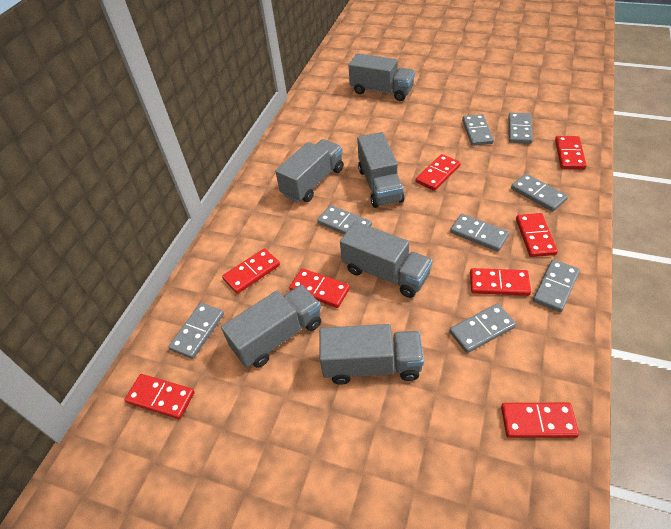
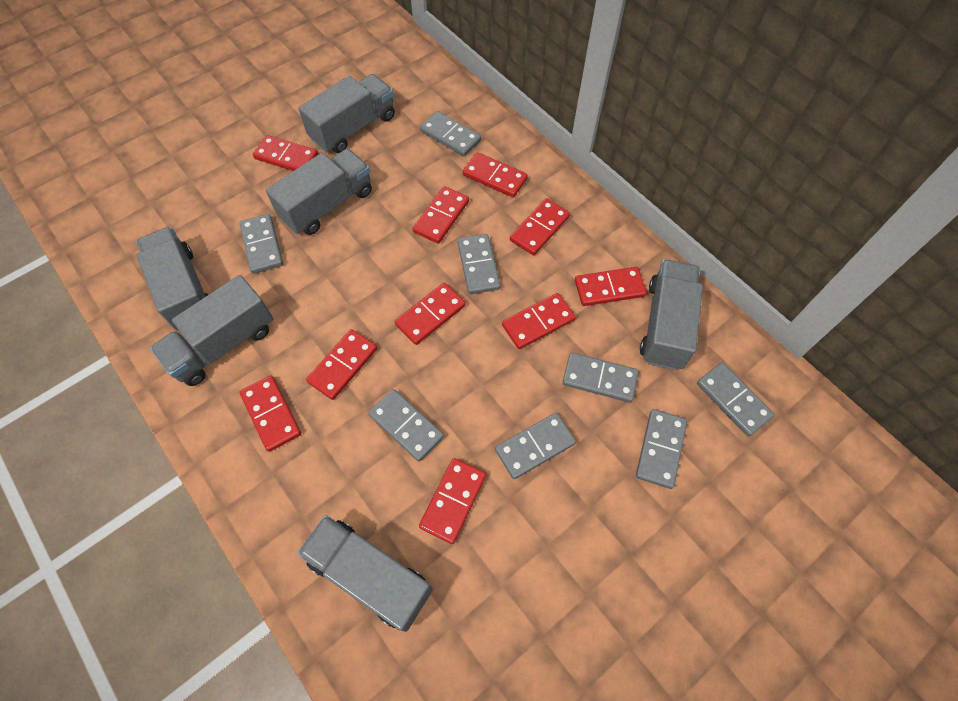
red domino: 8 -> 10

